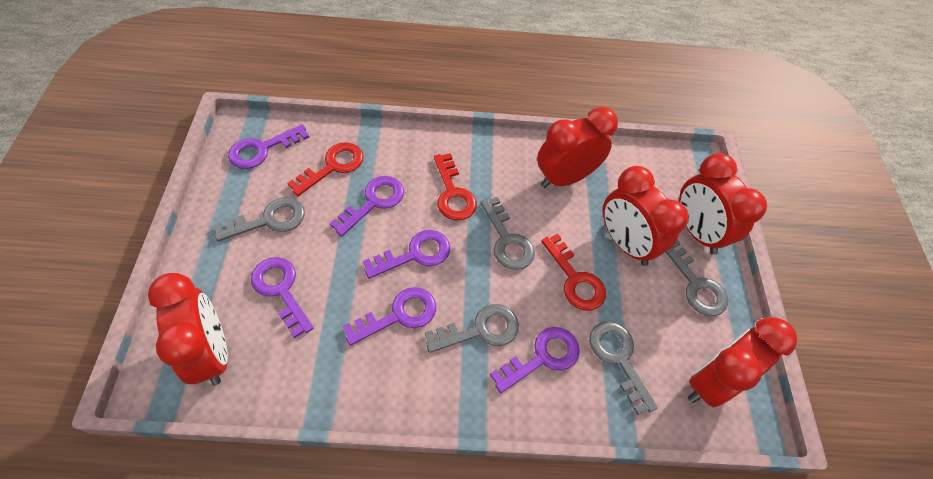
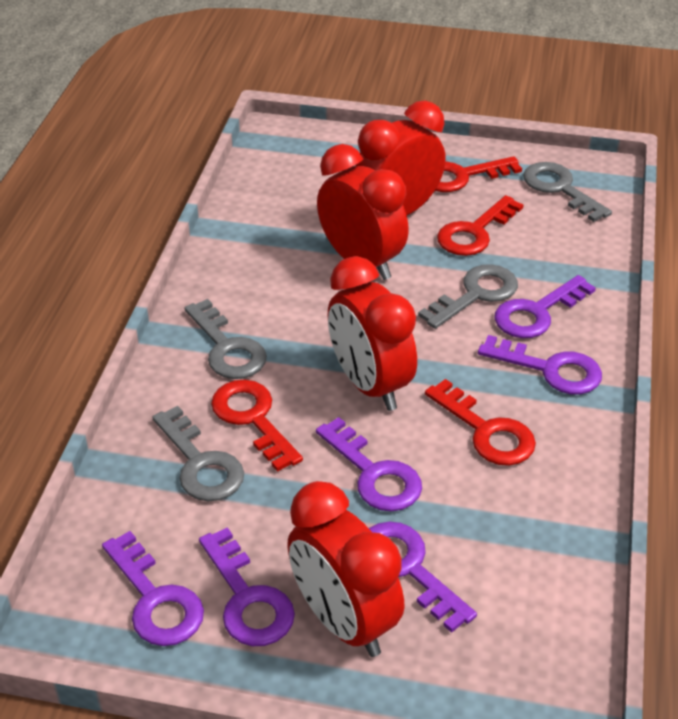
grey key: 5 -> 4
red clock: 5 -> 4
red key: 3 -> 4

